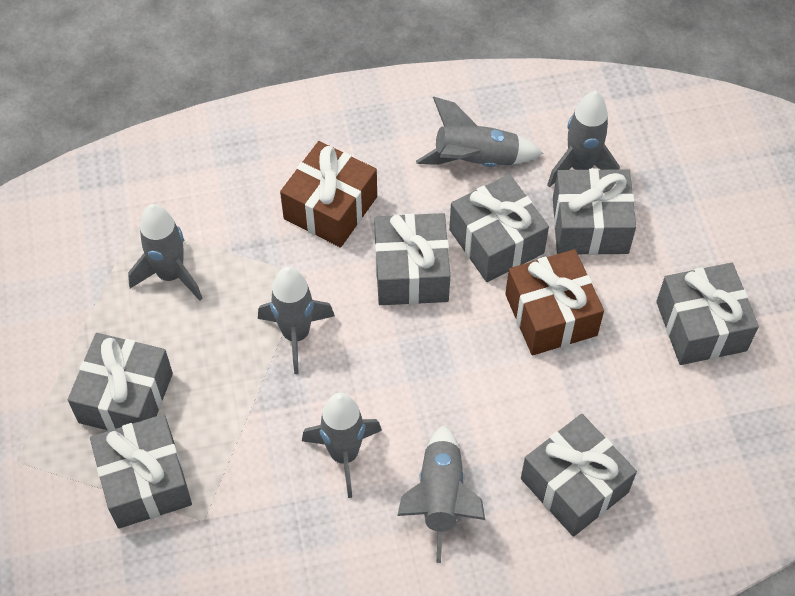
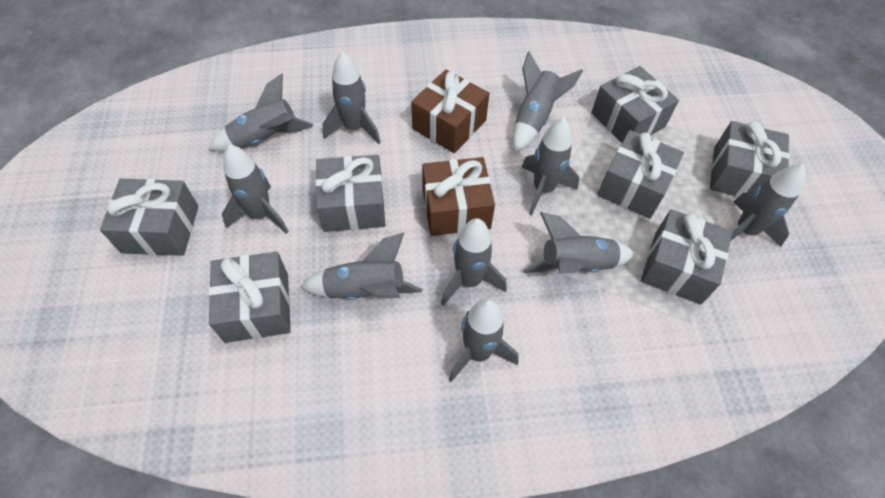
grey rocket: 6 -> 10

